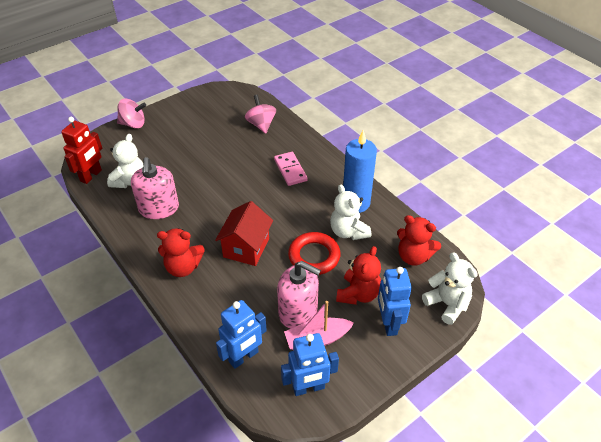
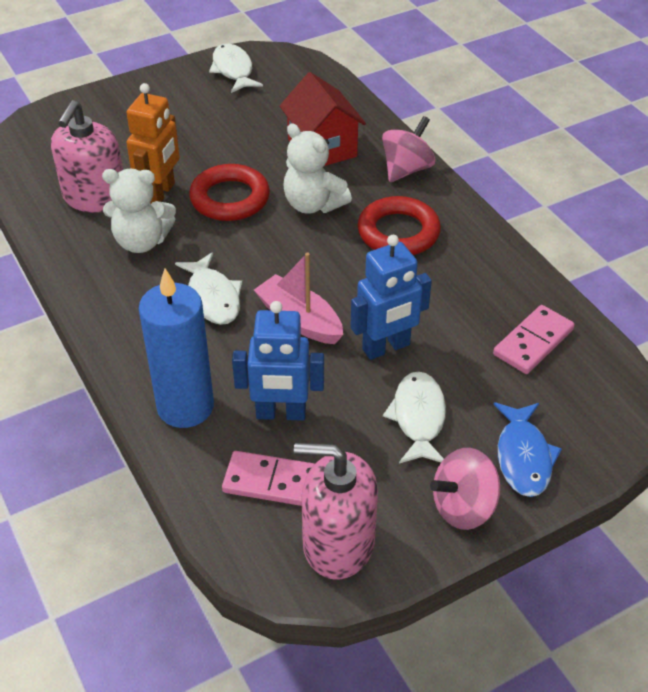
blue fish: 0 -> 1
blue robot: 3 -> 2
orange robot: 0 -> 1
pink domino: 1 -> 2
red ring: 1 -> 2
red robot: 1 -> 0
red teddy bear: 3 -> 0
white fish: 0 -> 3
white teddy bear: 3 -> 2

